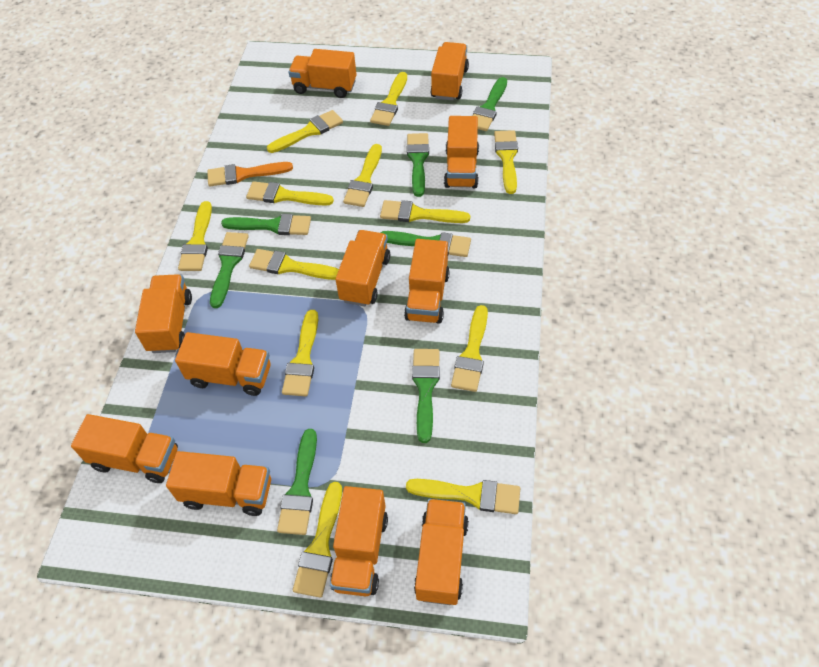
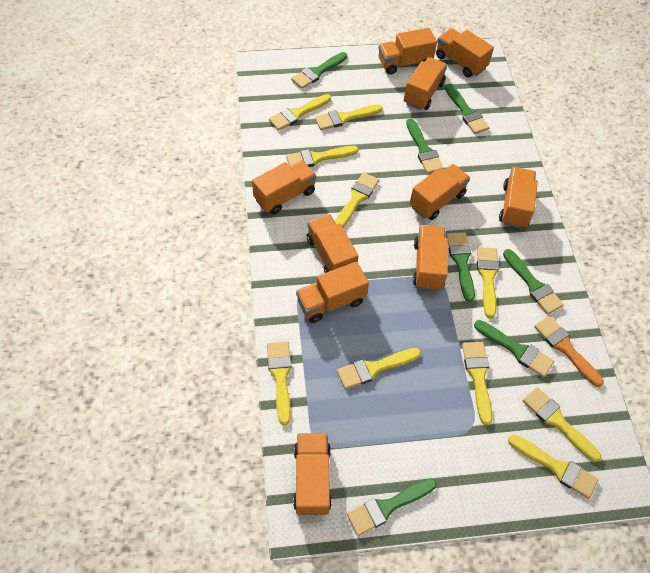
orange truck: 11 -> 10
yellow brush: 12 -> 10

